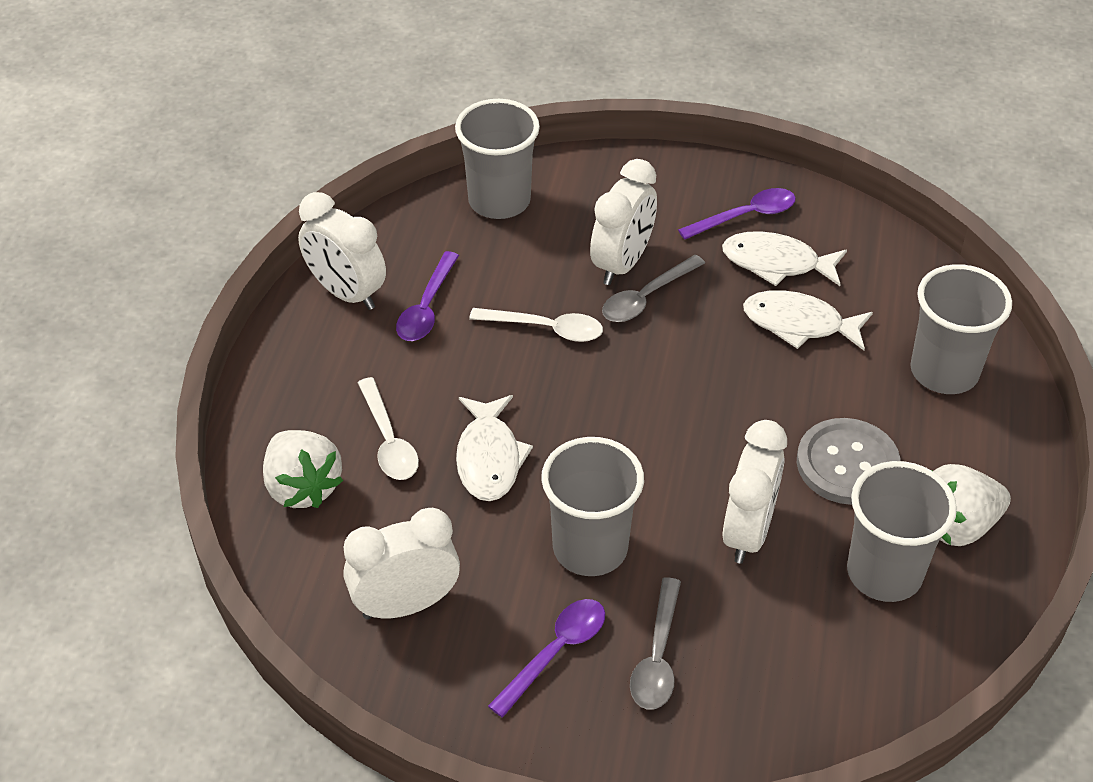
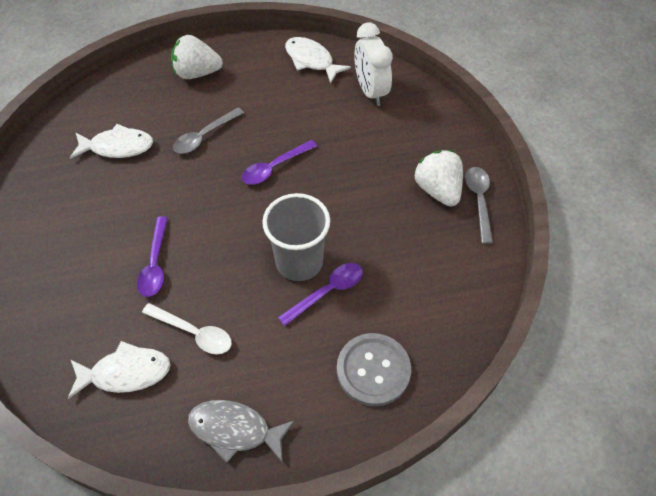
grey cup: 4 -> 1
grey fish: 0 -> 1
white clock: 4 -> 1
white spoon: 2 -> 1

